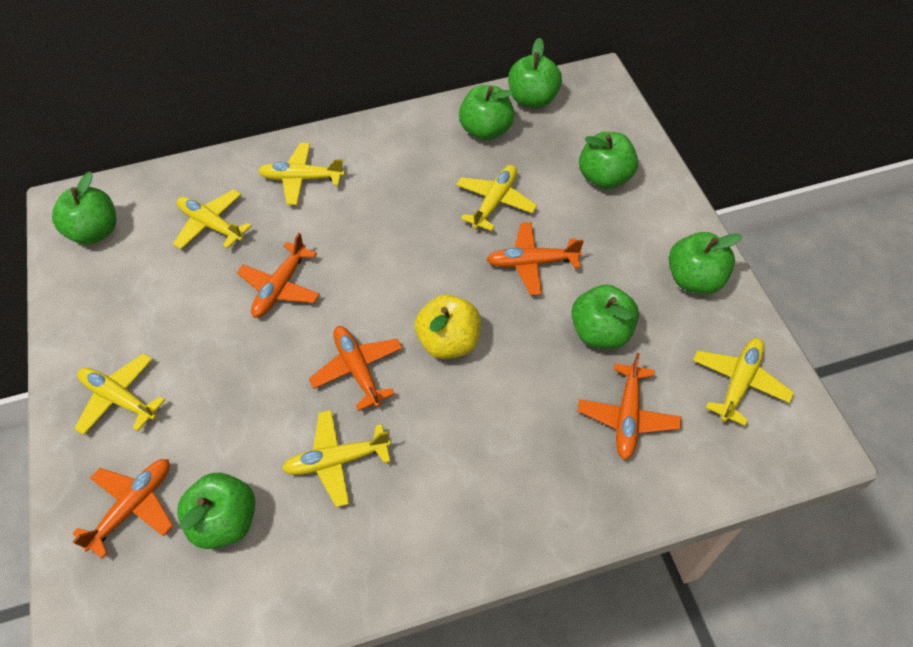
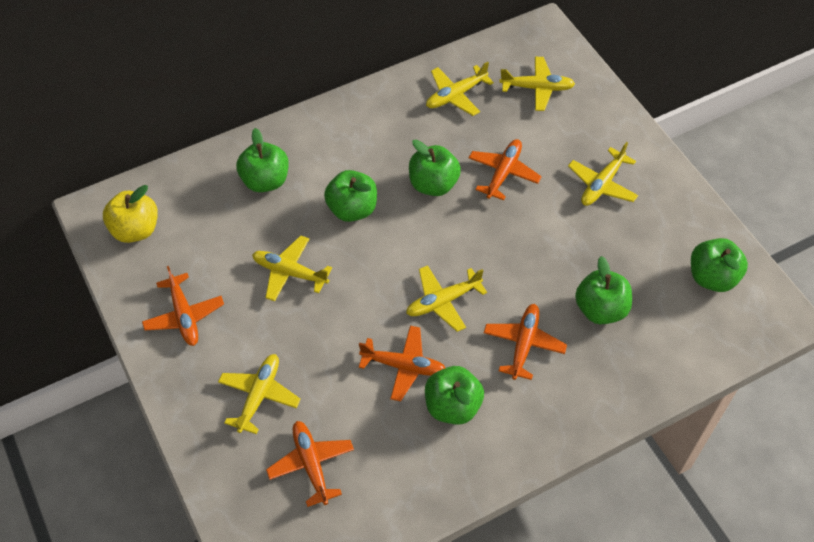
green apple: 7 -> 6

